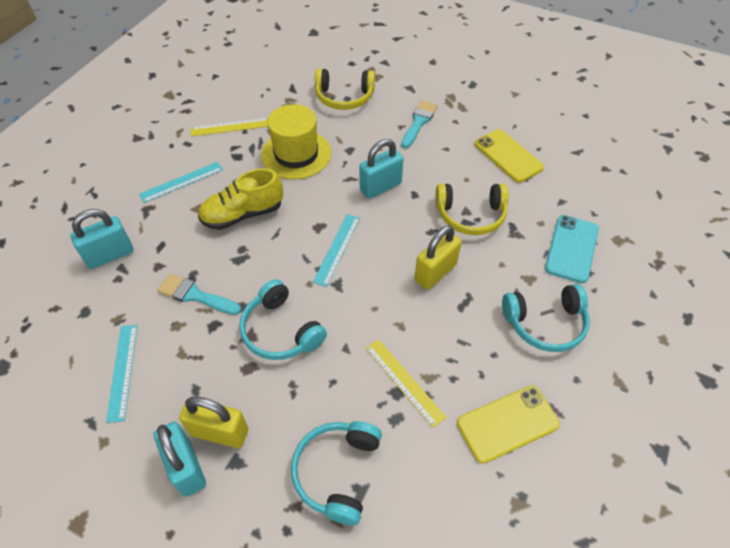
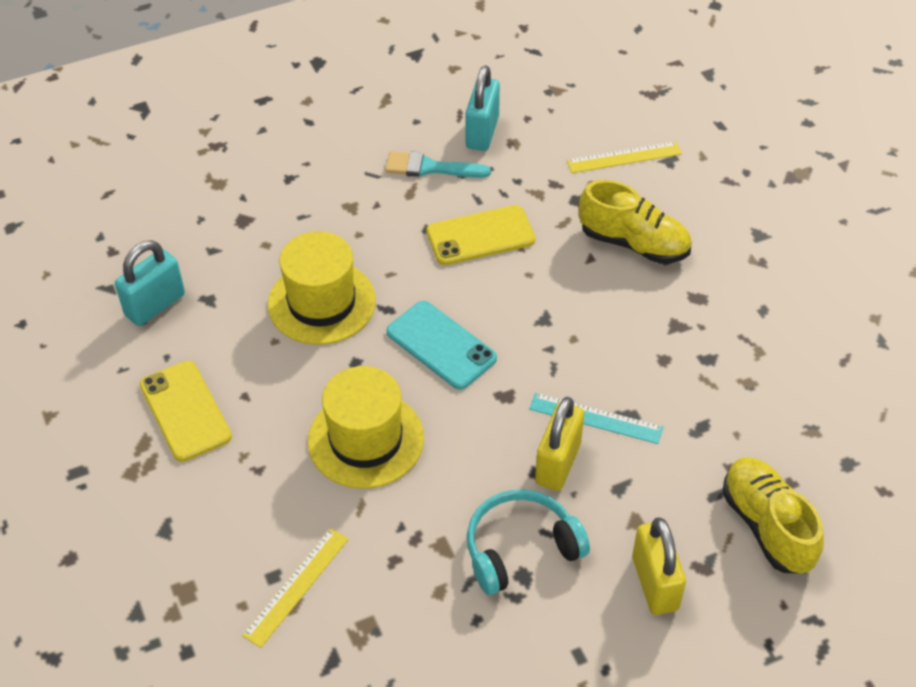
turquoise brush: 2 -> 1
turquoise headphones: 3 -> 1
turquoise padlock: 3 -> 2
turquoise ruler: 3 -> 1
yellow hat: 1 -> 2
yellow headphones: 2 -> 0
yellow shoe: 1 -> 2

